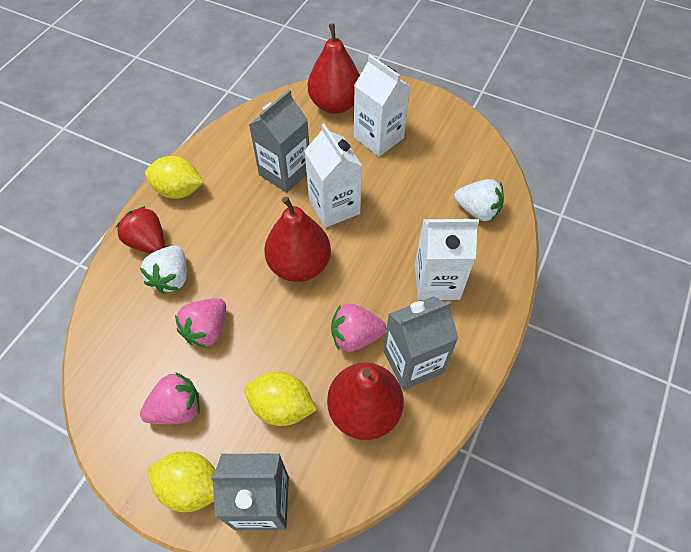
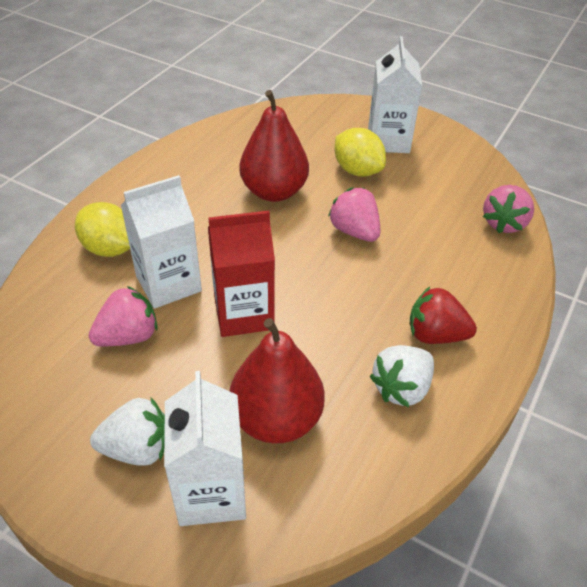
grey carton: 3 -> 0
red carton: 0 -> 1
red pear: 3 -> 2
yellow lemon: 3 -> 2

